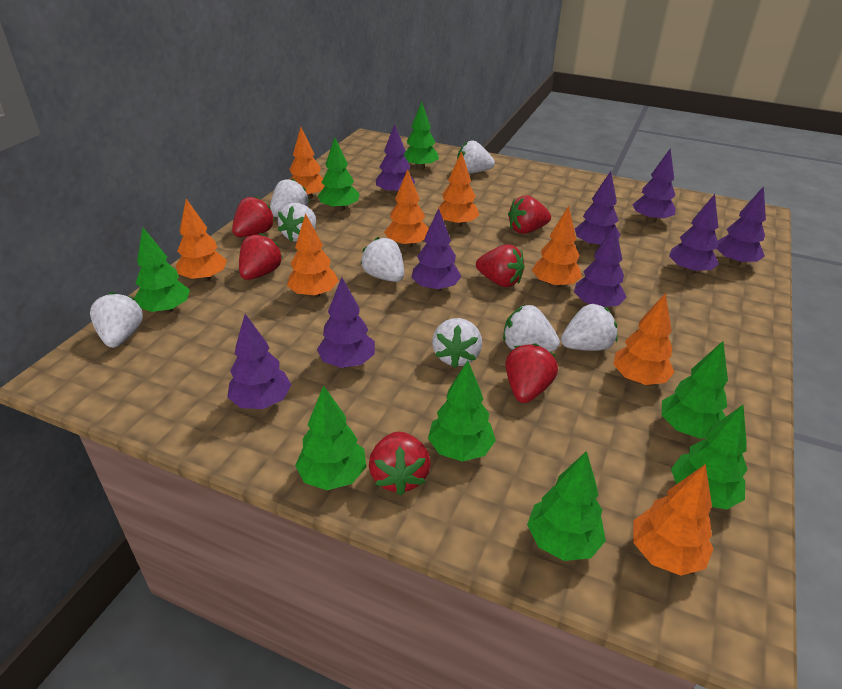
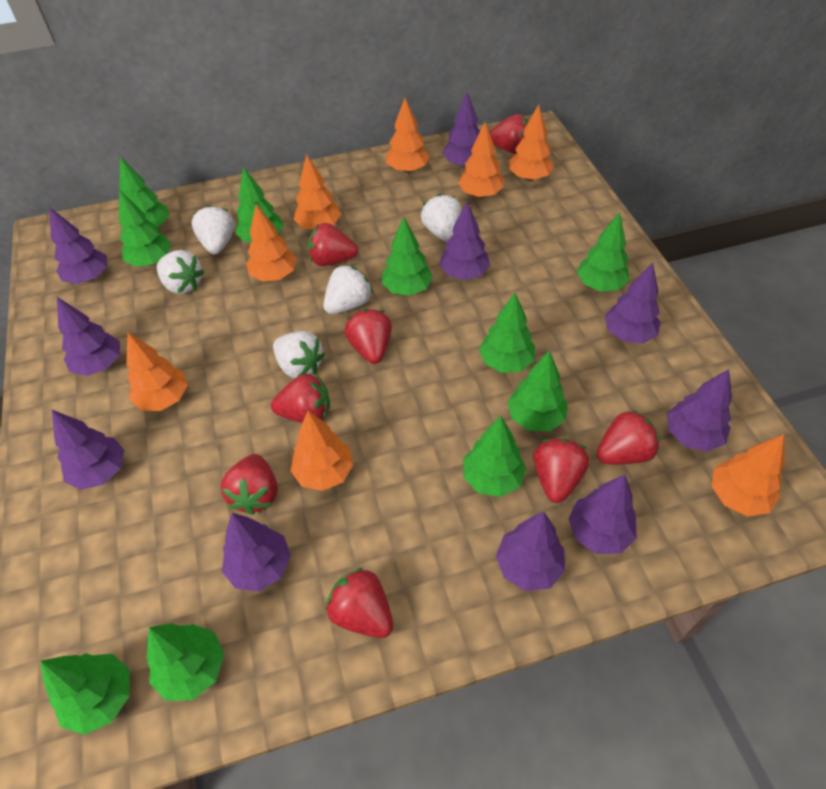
green tree: 8 -> 10
purple tree: 9 -> 10
red strawberry: 6 -> 8
white strawberry: 8 -> 5

